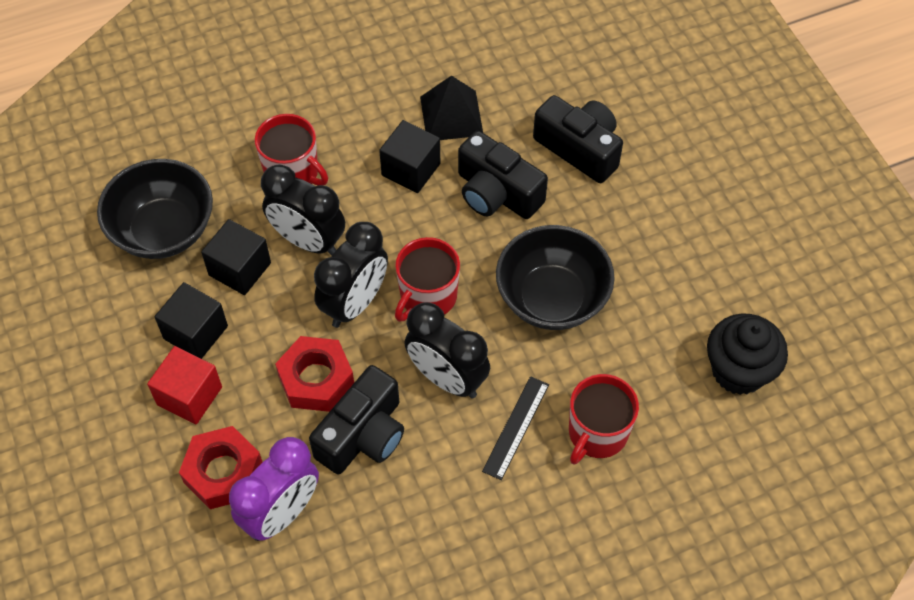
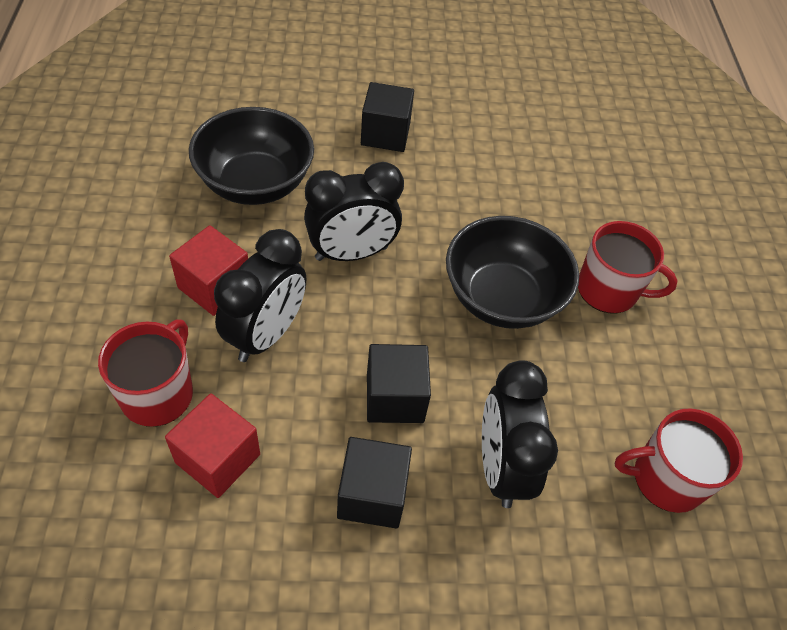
black camera: 3 -> 0
black cupcake: 1 -> 0
black pyramid: 1 -> 0
black ruler: 1 -> 0
purple clock: 1 -> 0
red cube: 1 -> 2
red nut: 2 -> 0

